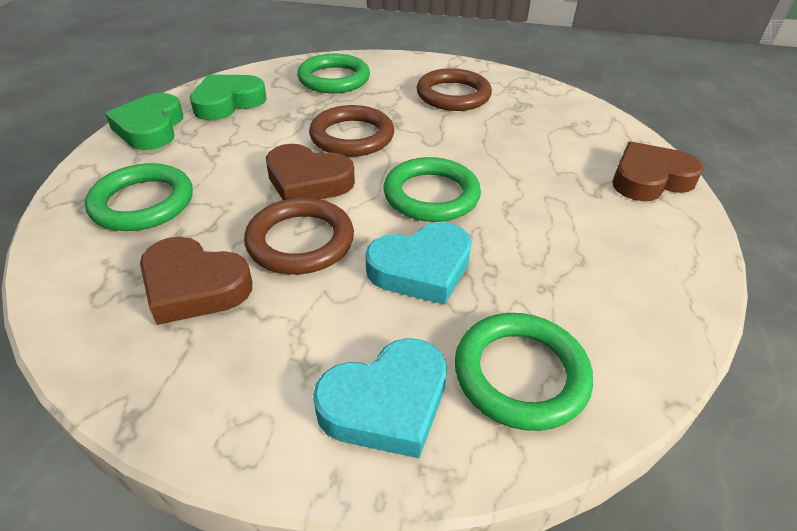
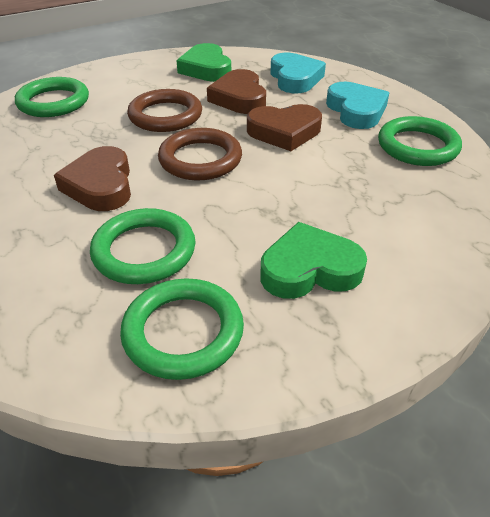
brown ring: 3 -> 2

